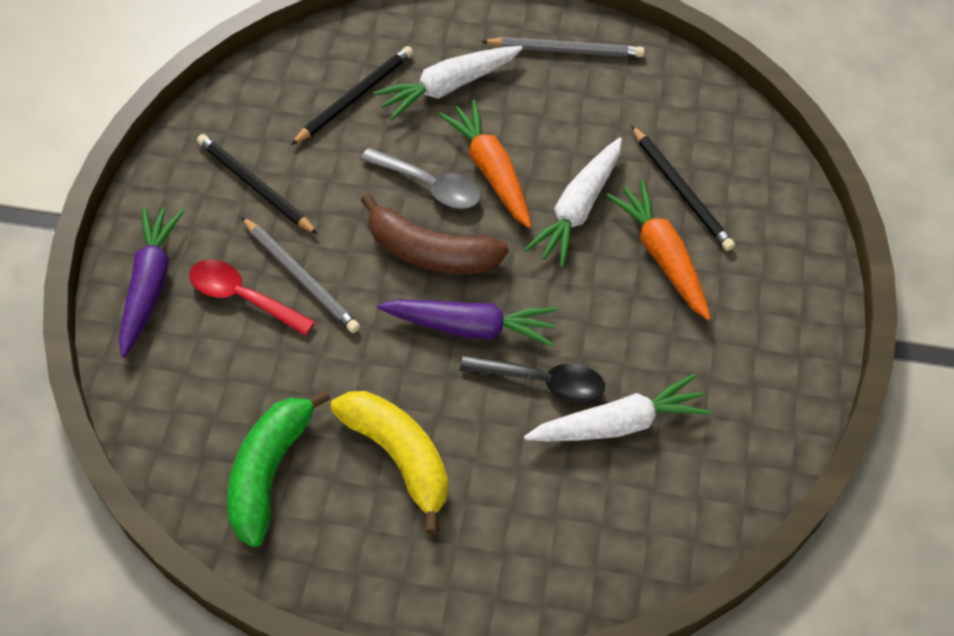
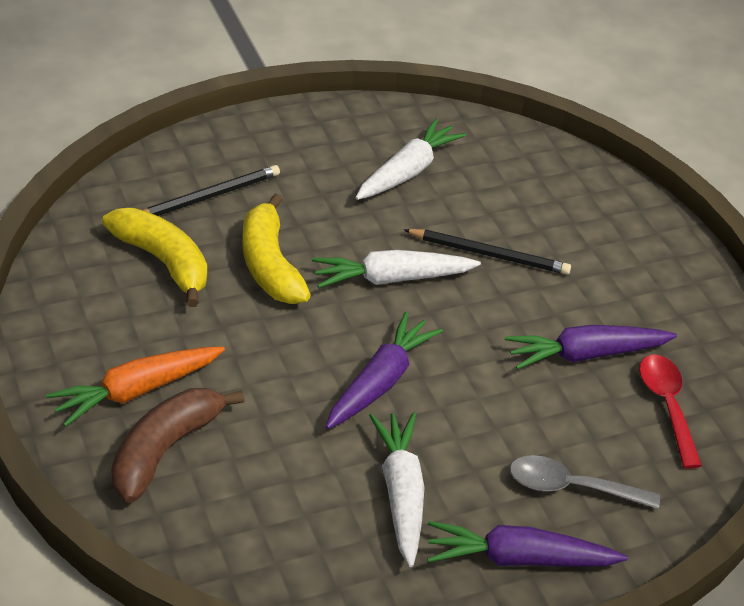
black pencil: 3 -> 2
black spoon: 1 -> 0
green banana: 1 -> 0
grey pencil: 2 -> 0
orange carrot: 2 -> 1
purple carrot: 2 -> 3
yellow banana: 1 -> 2

